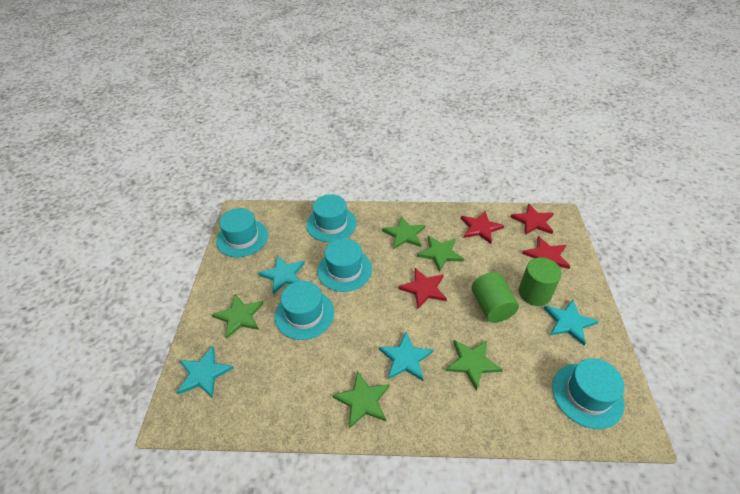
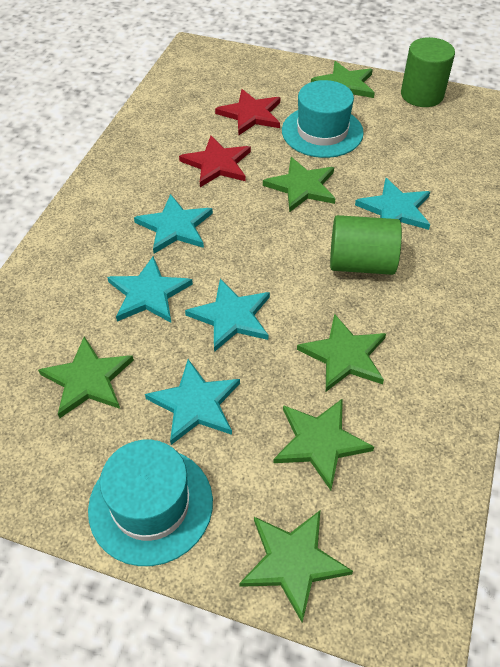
green star: 5 -> 6
red star: 4 -> 2
turquoise hat: 5 -> 2
turquoise star: 4 -> 5

